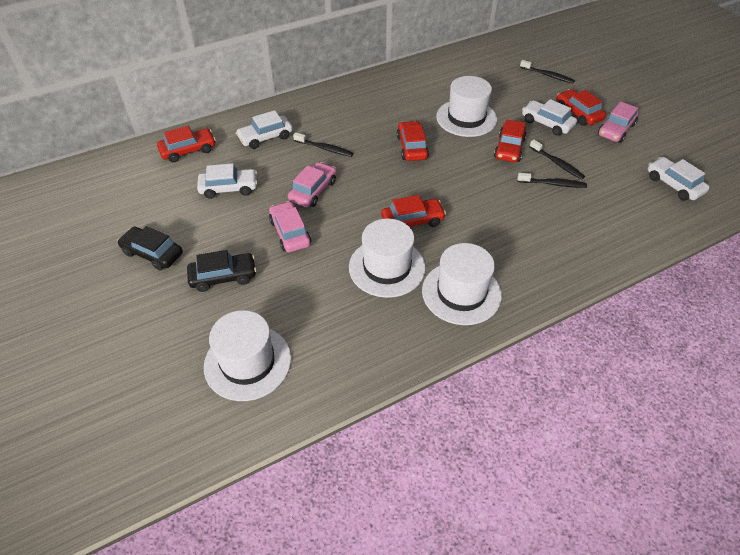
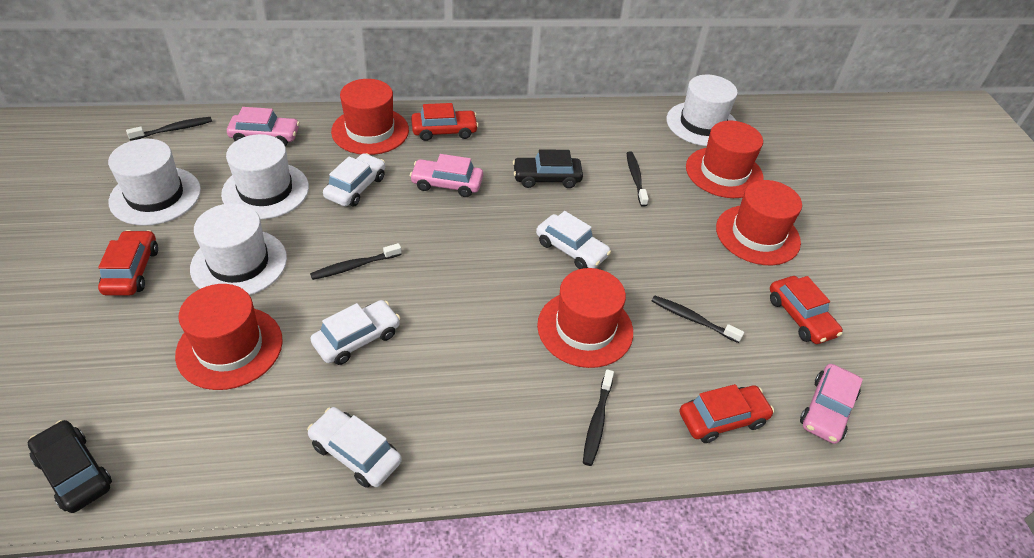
black toothbrush: 4 -> 5
red car: 5 -> 4
red hat: 0 -> 5

